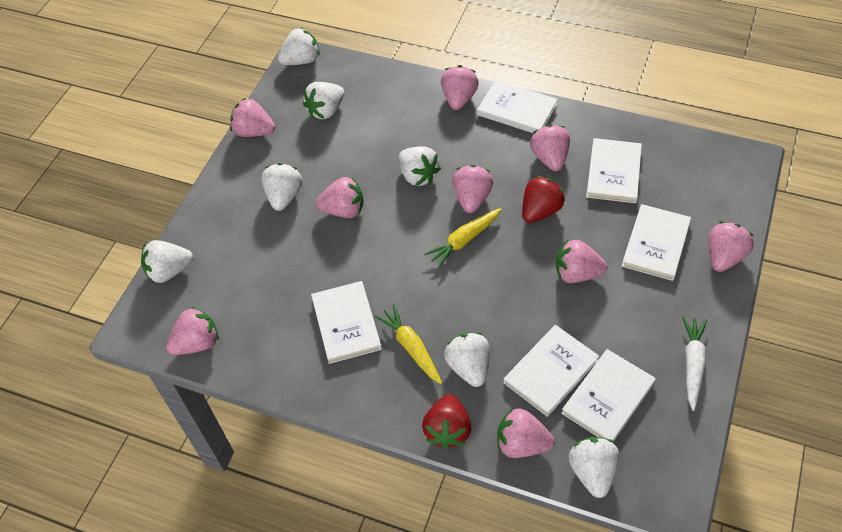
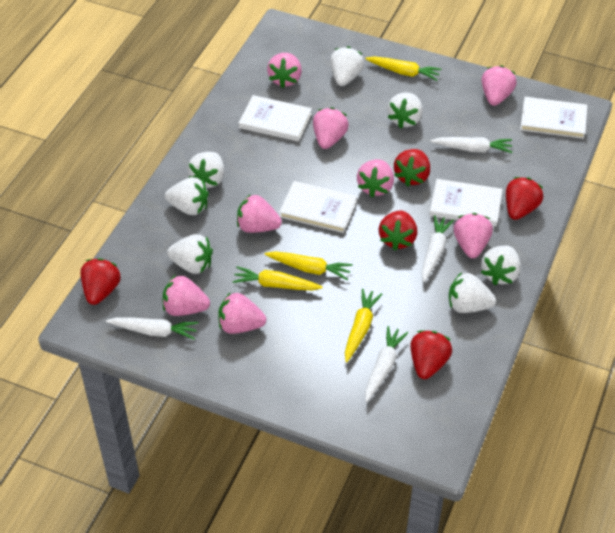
pink strawberry: 9 -> 8
red strawberry: 2 -> 5
white book: 6 -> 4
white carrot: 1 -> 4
yellow carrot: 2 -> 4

